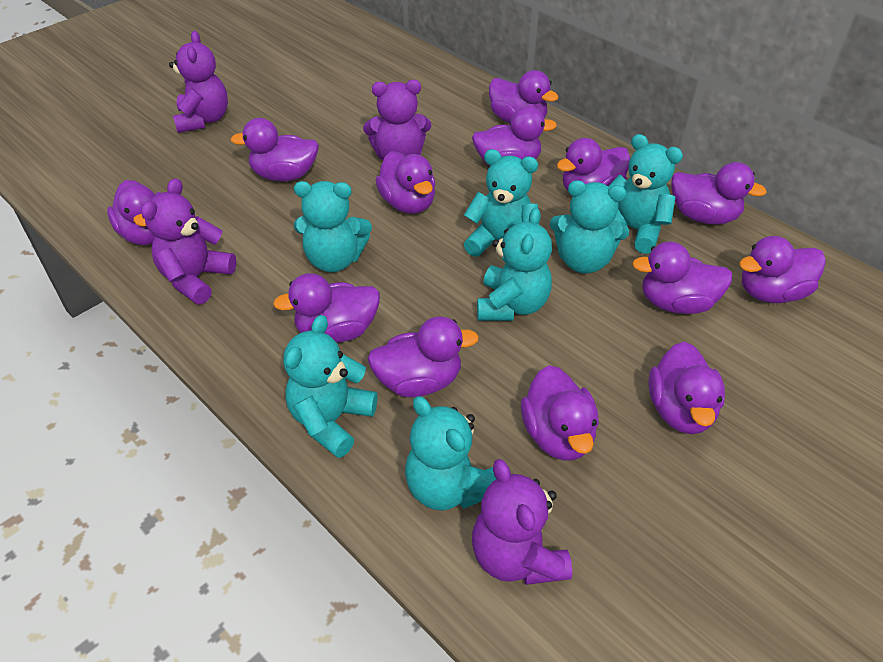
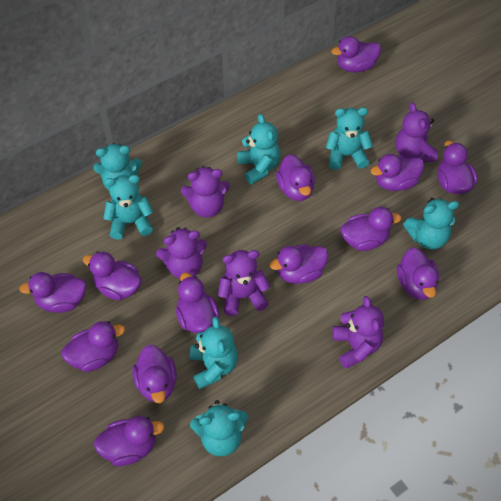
purple teddy bear: 4 -> 5

